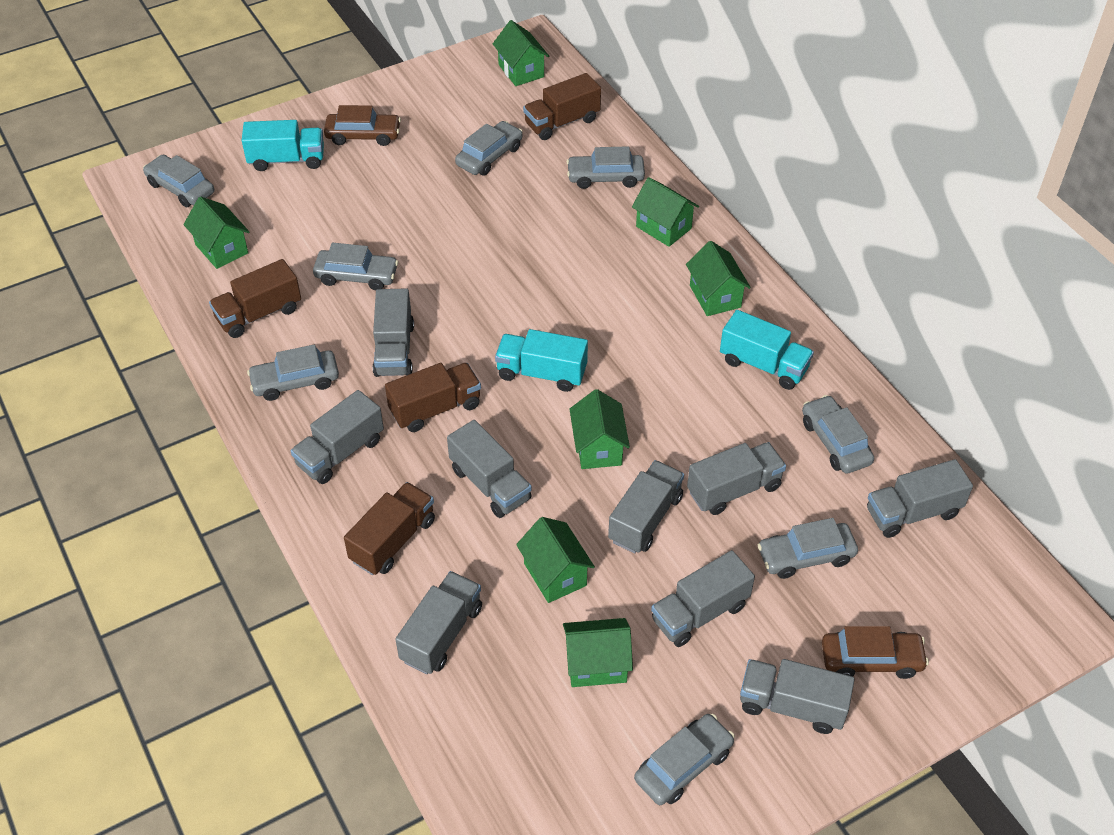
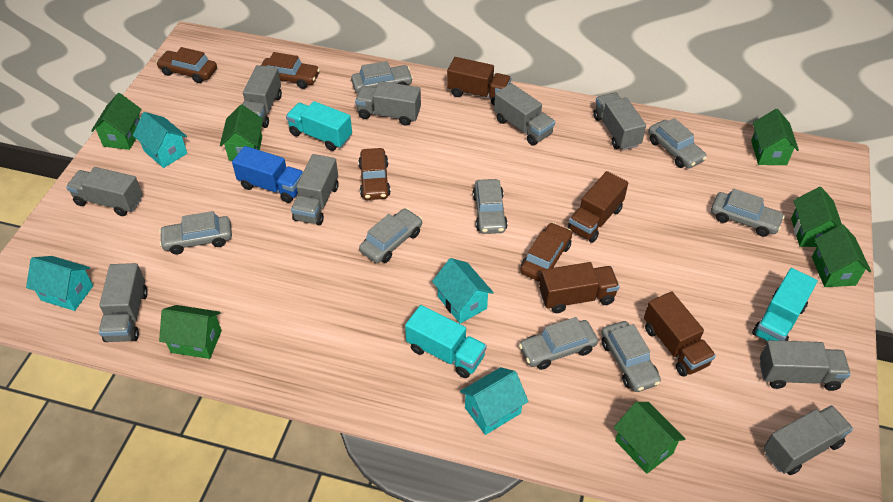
blue truck: 0 -> 1
brown car: 2 -> 4
turquoise house: 0 -> 4

